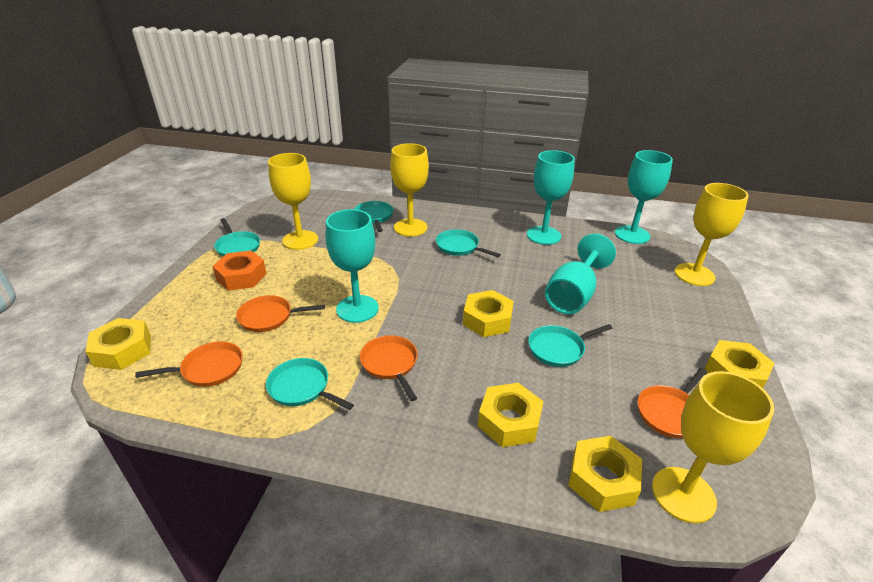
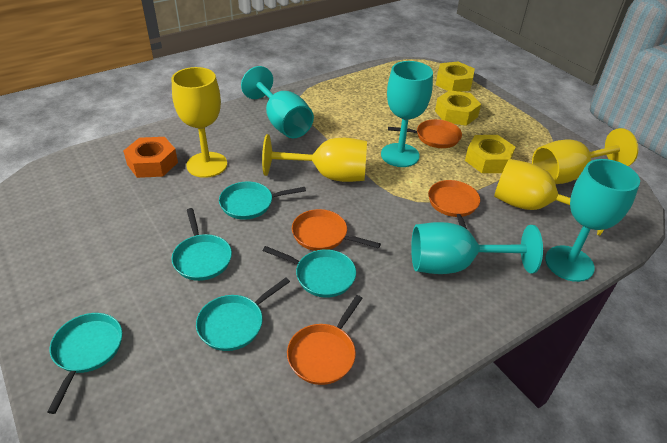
yellow nut: 5 -> 3

